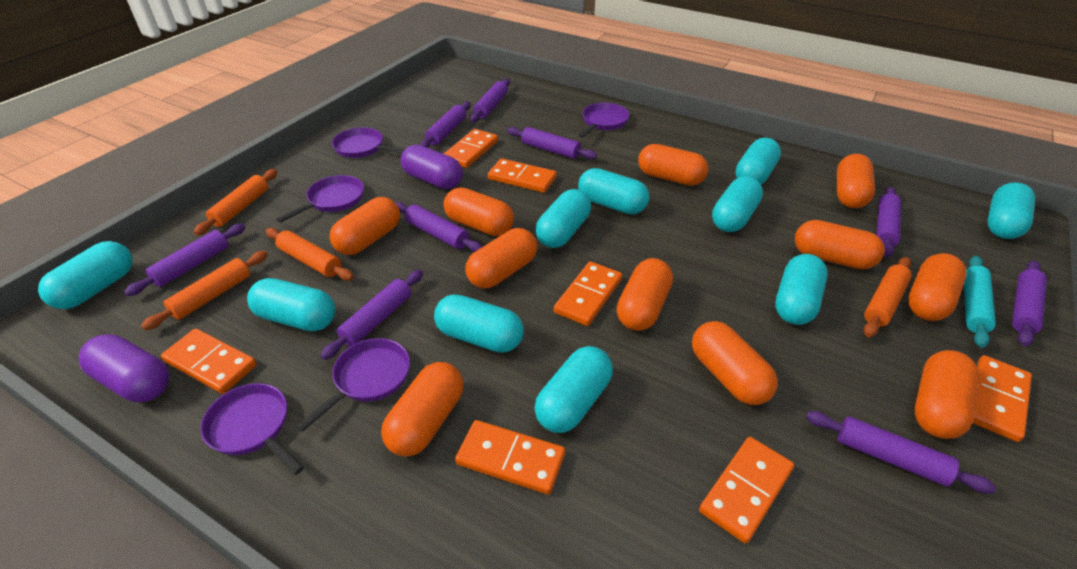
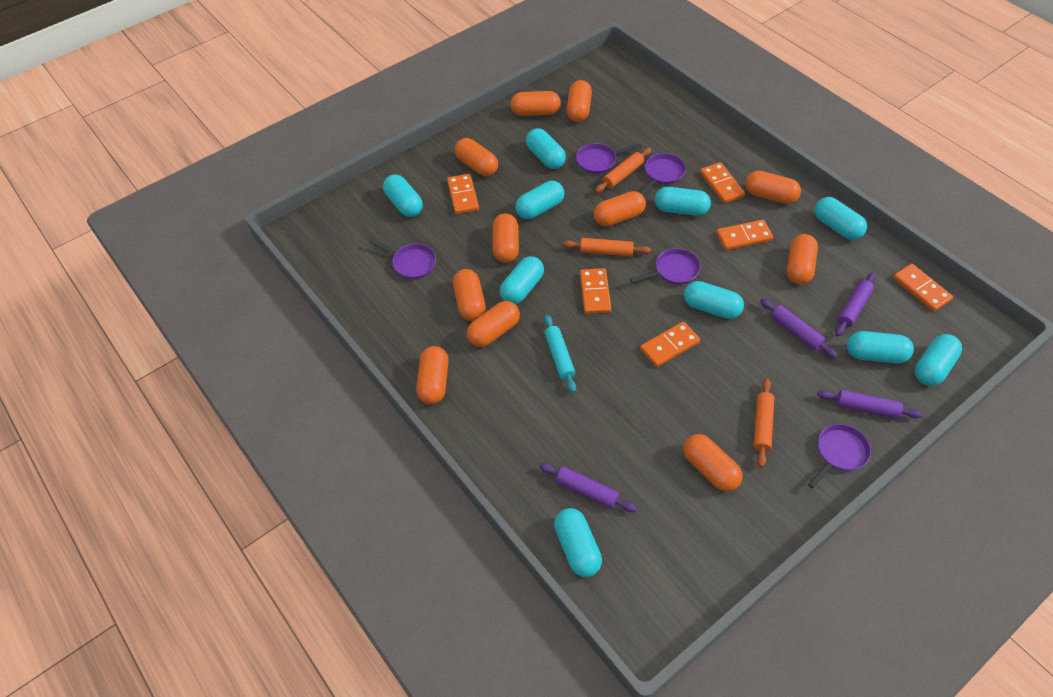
orange domino: 7 -> 6
orange rolling pin: 4 -> 3
purple capsule: 2 -> 0
purple rolling pin: 9 -> 4

